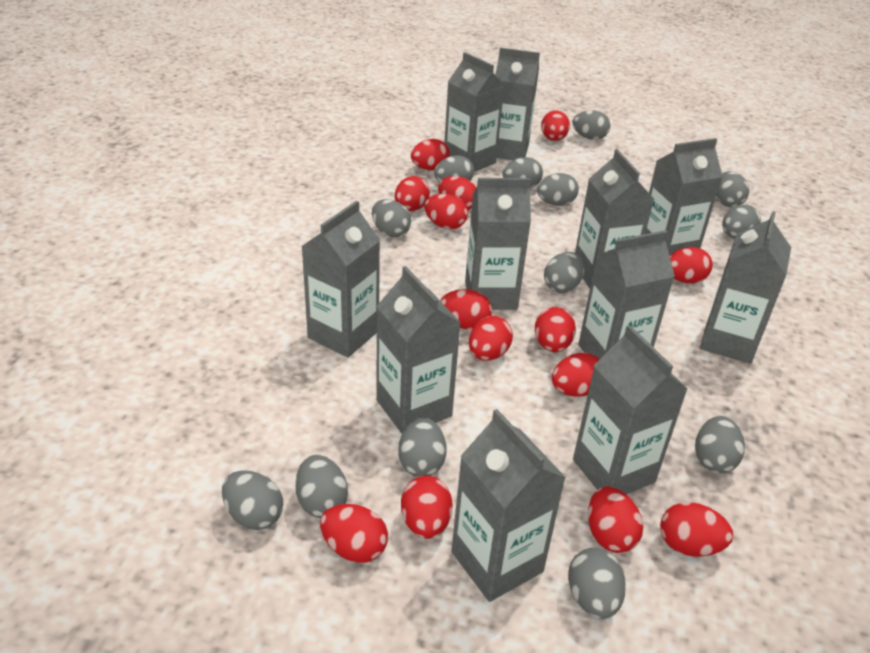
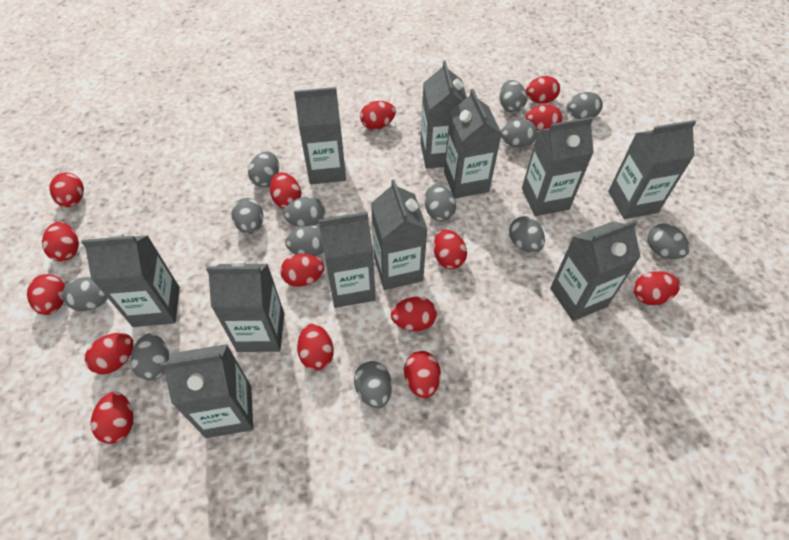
red egg: 14 -> 15

